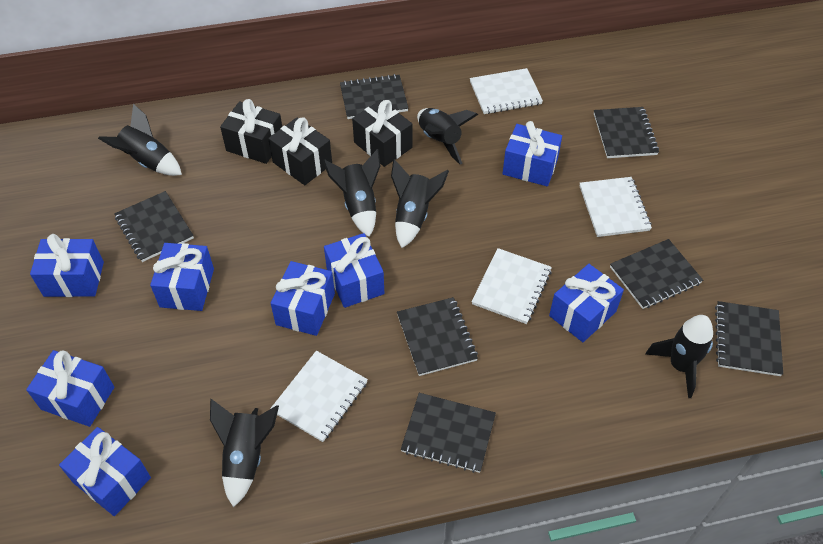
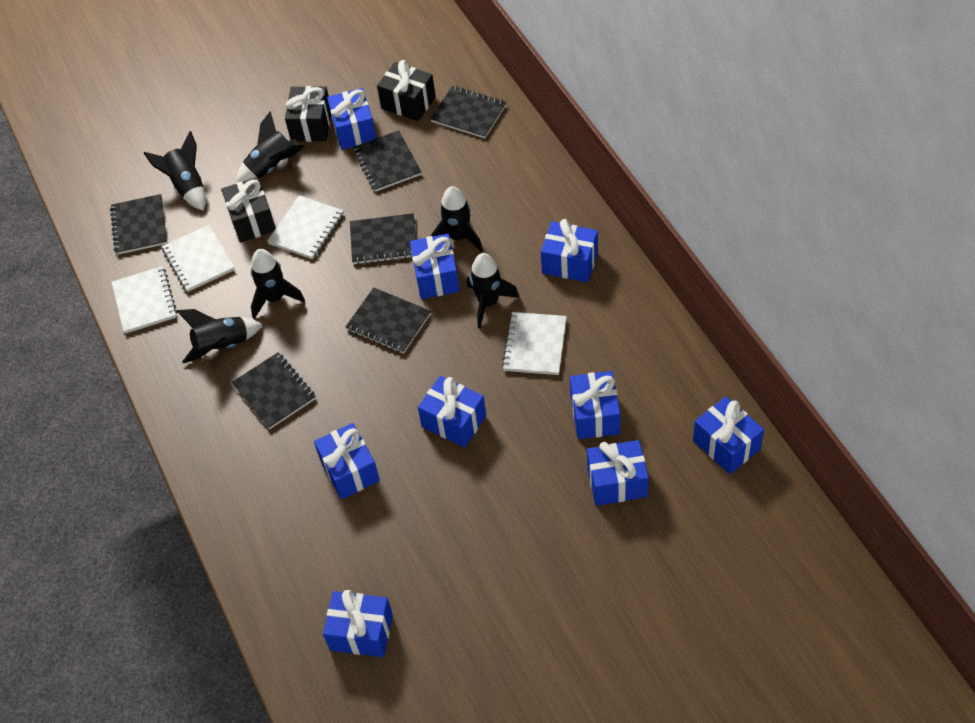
black notebook: 7 -> 6
blue gift: 8 -> 9

